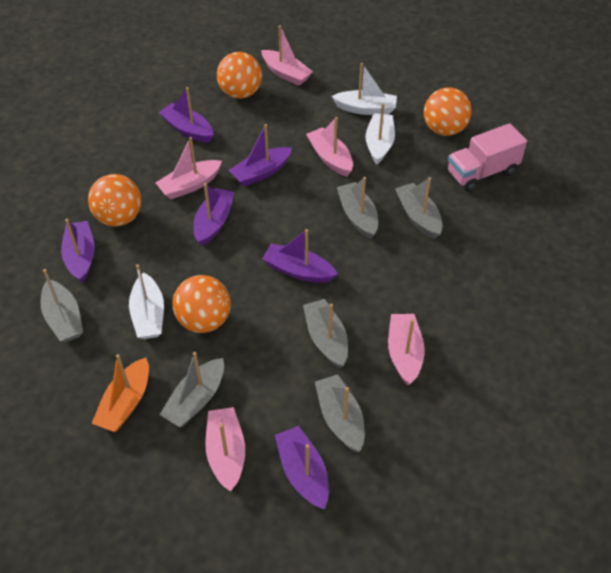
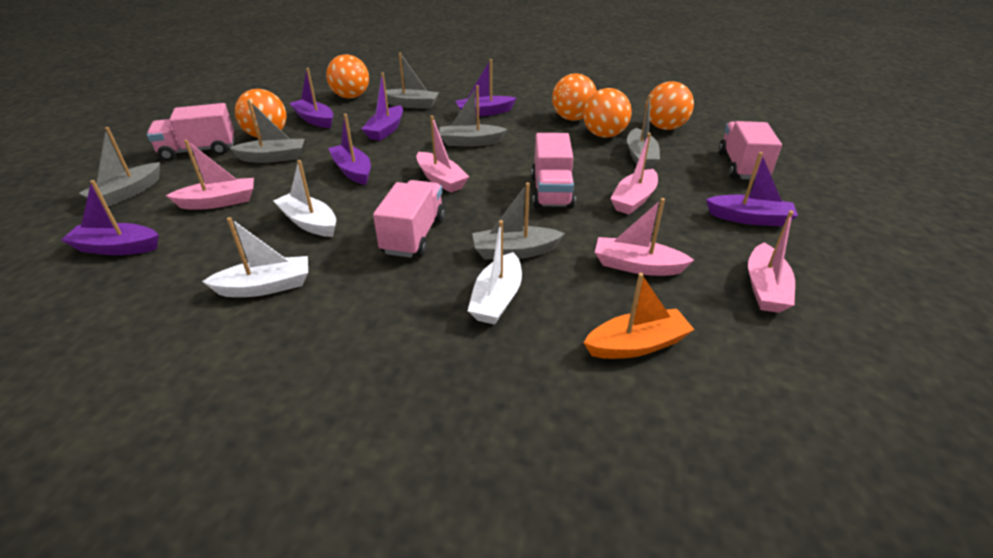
orange ball: 4 -> 5
pink truck: 1 -> 4

